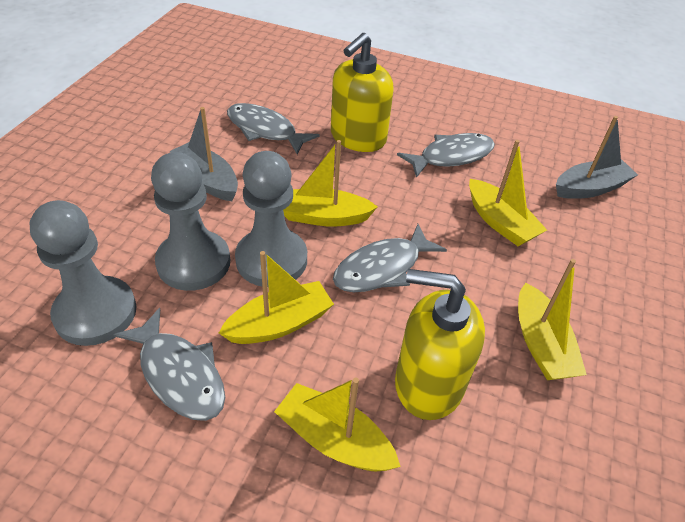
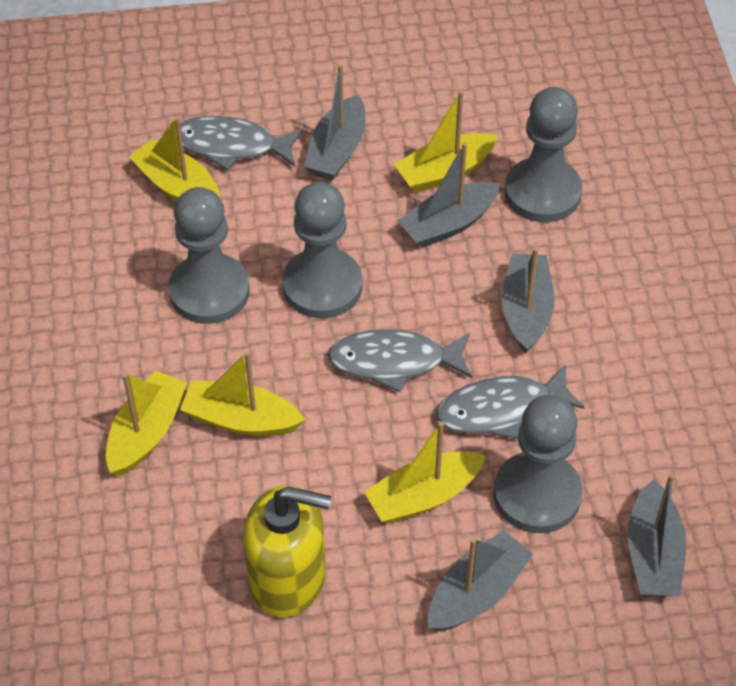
grey boat: 2 -> 5
grey fish: 4 -> 3
grey pawn: 3 -> 4
yellow soap dispenser: 2 -> 1

